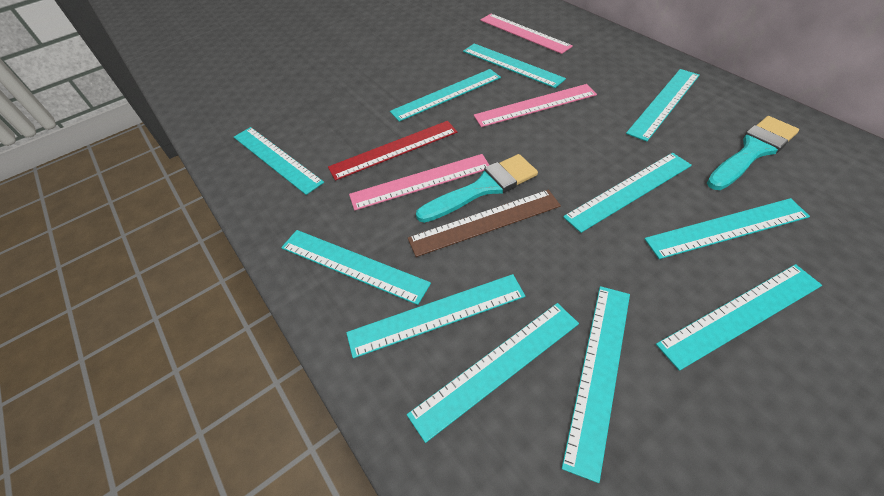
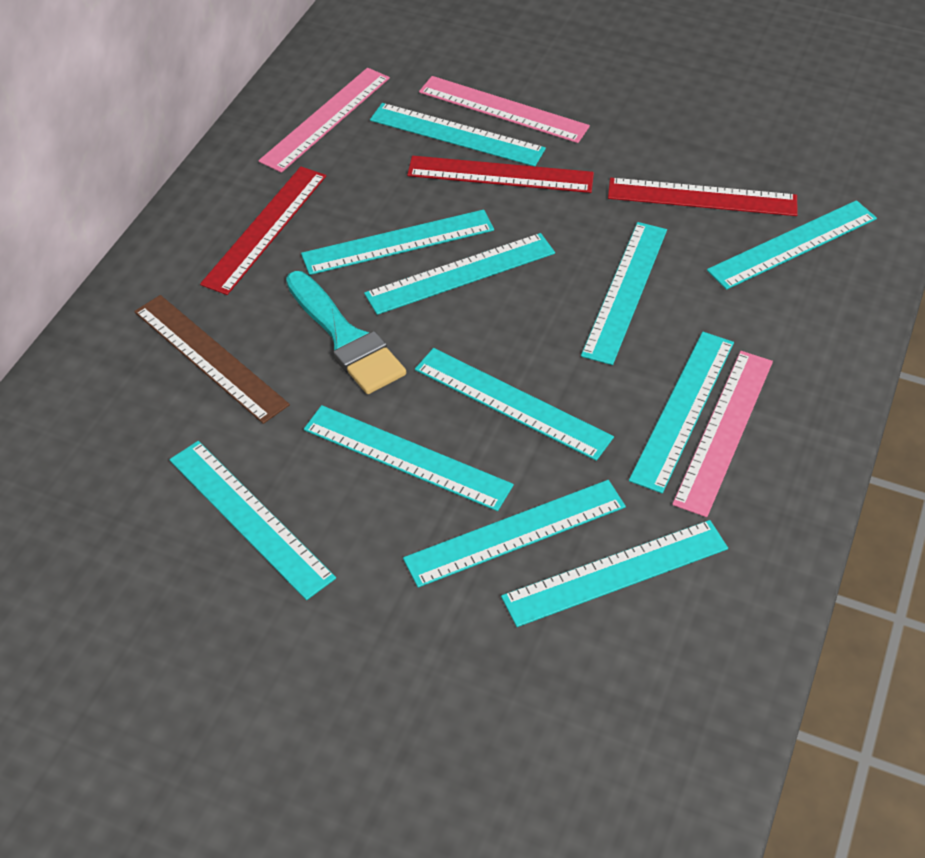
red ruler: 1 -> 3
turquoise brush: 2 -> 1

